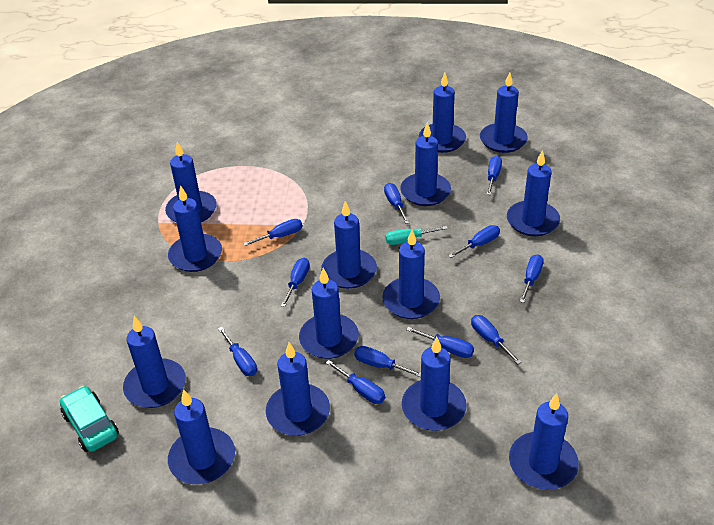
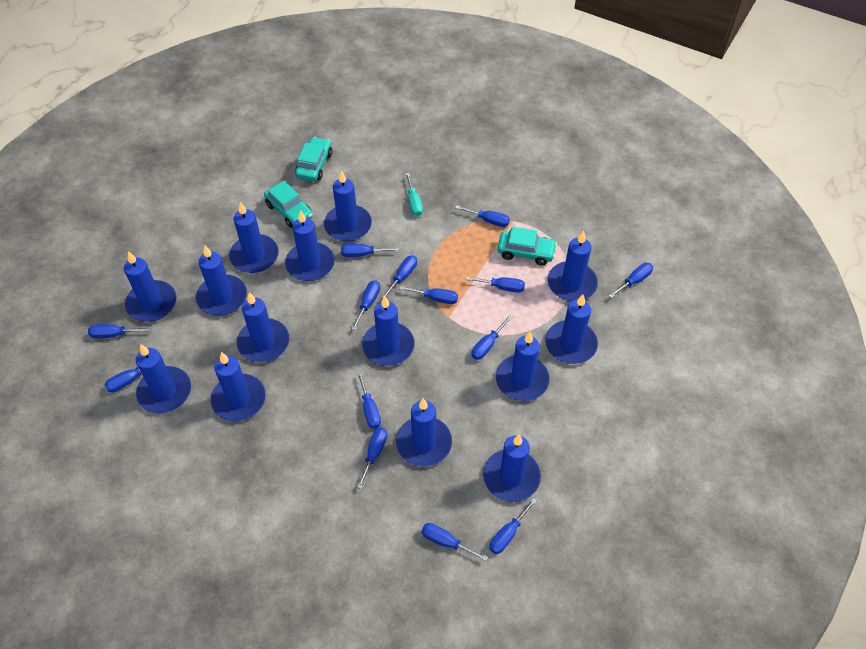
blue screwdriver: 11 -> 14
turquoise car: 1 -> 3

